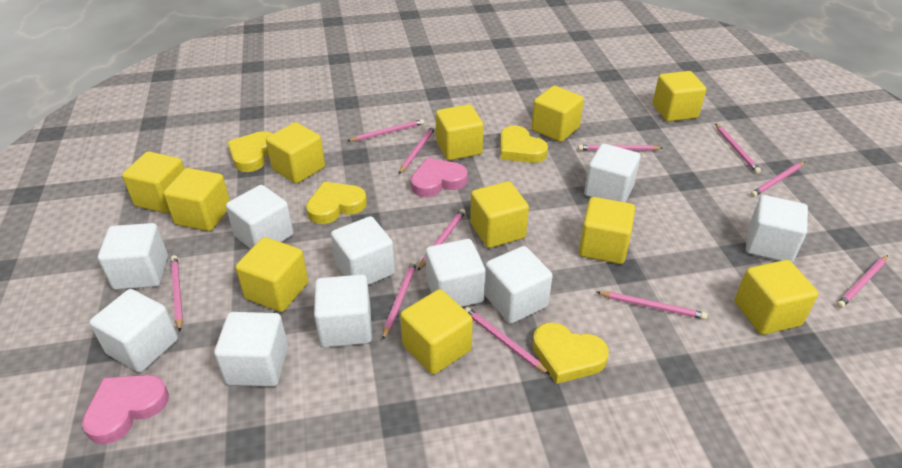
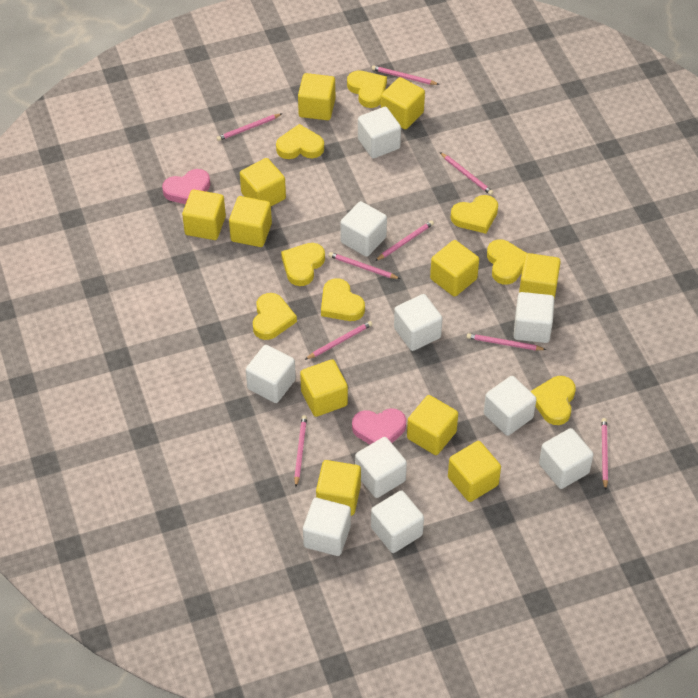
pink pencil: 11 -> 9
yellow heart: 4 -> 8

